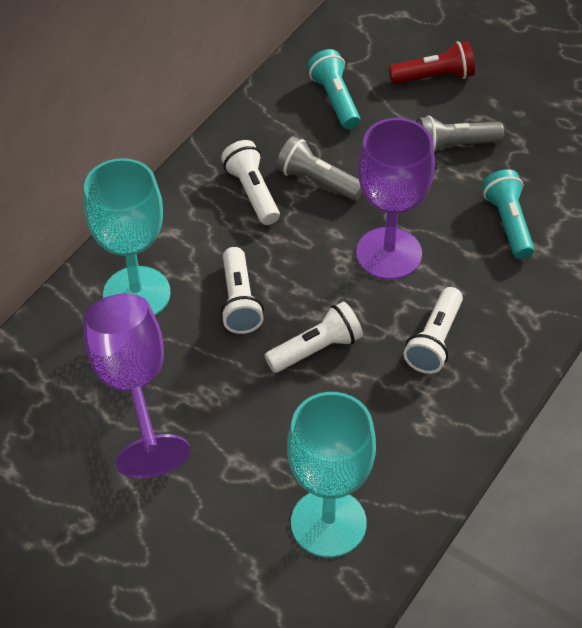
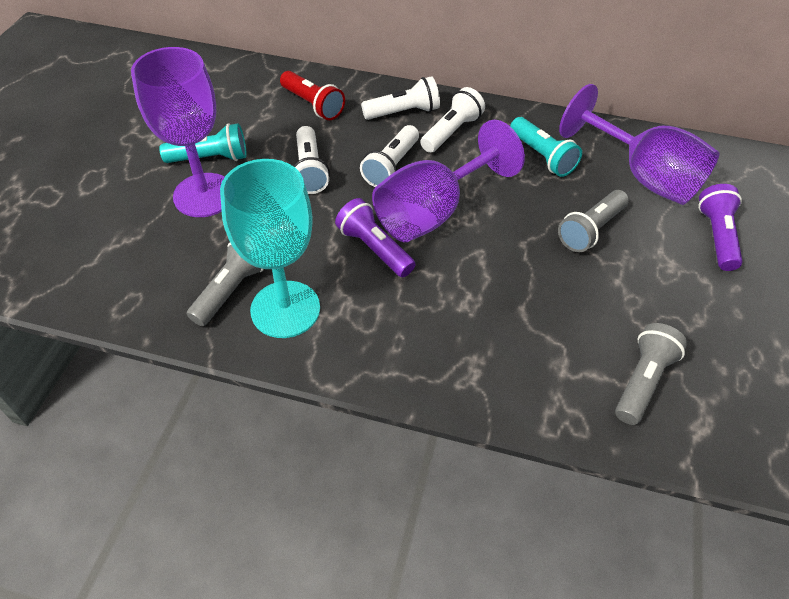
grey flashlight: 2 -> 3
purple flashlight: 0 -> 2
purple goblet: 2 -> 3
turquoise goblet: 2 -> 1

